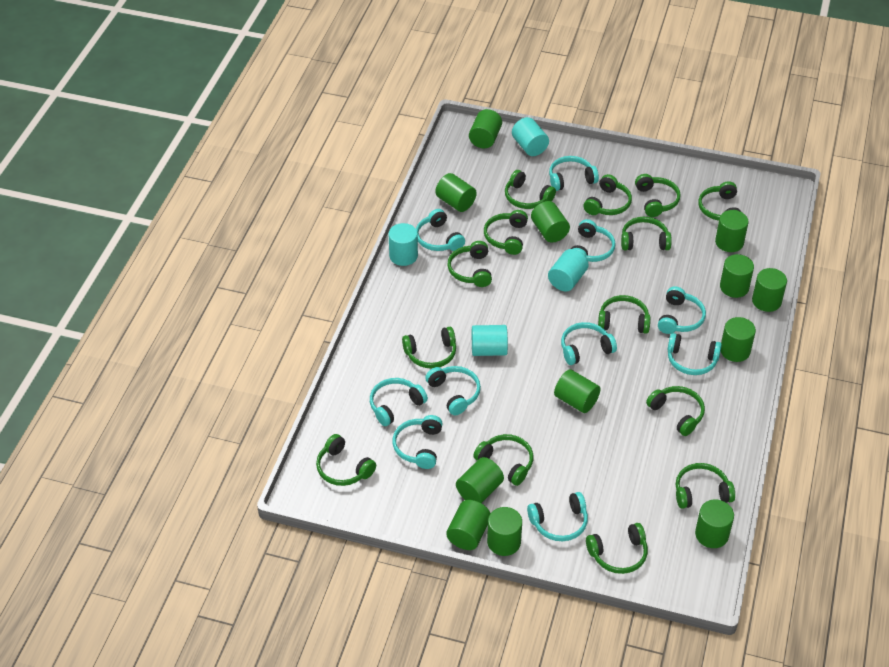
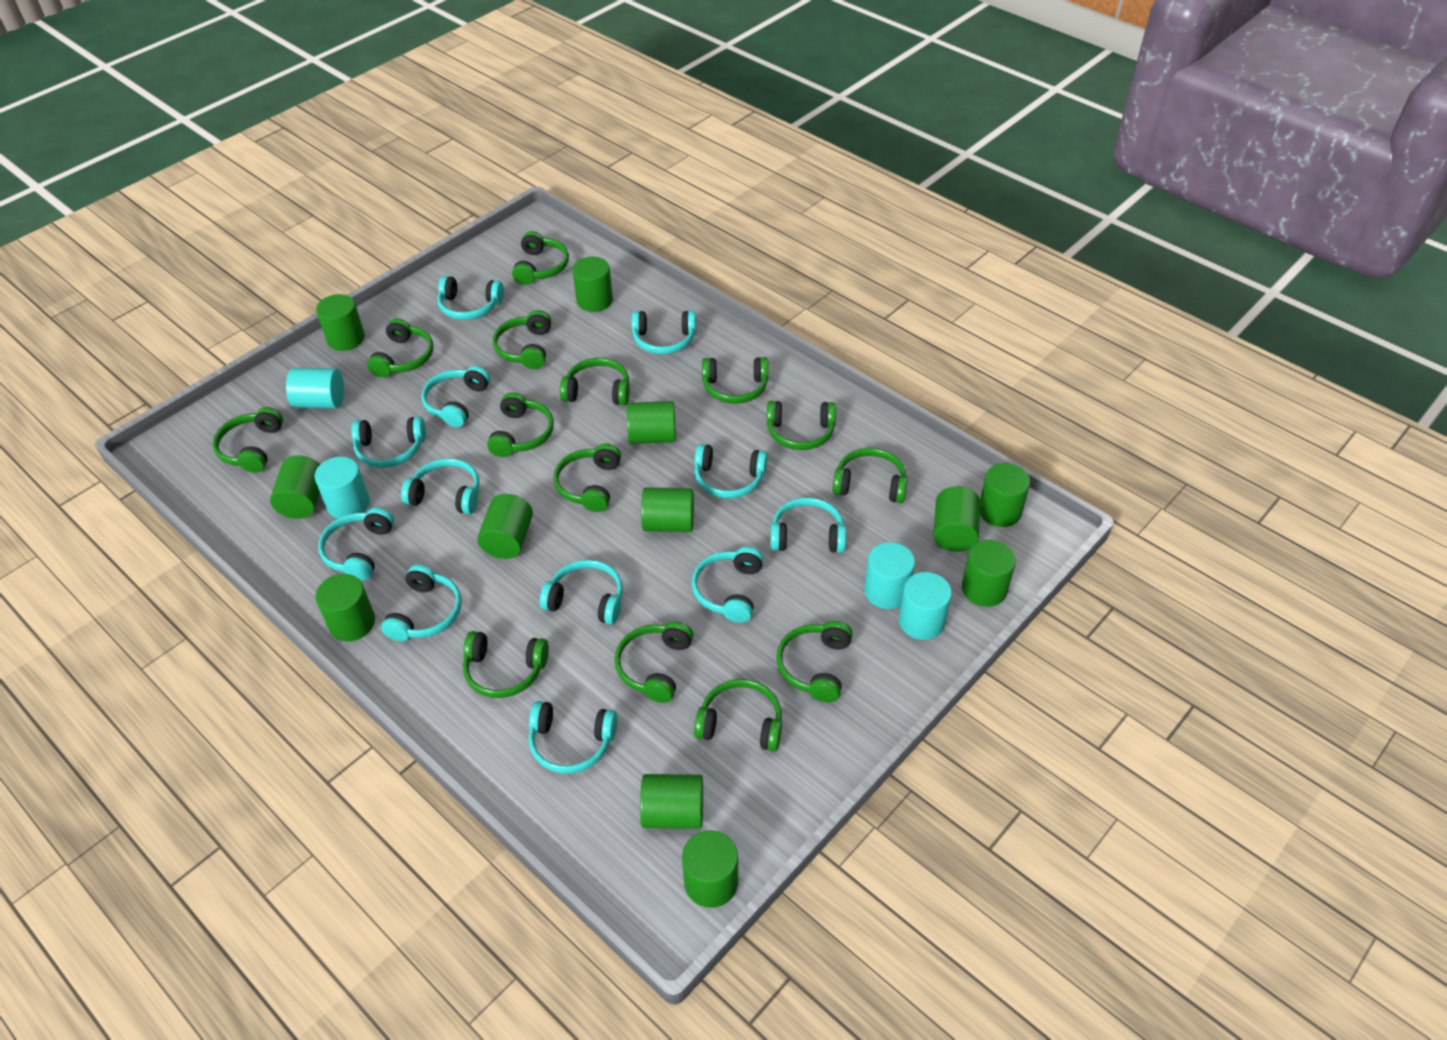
turquoise headphones: 10 -> 12

